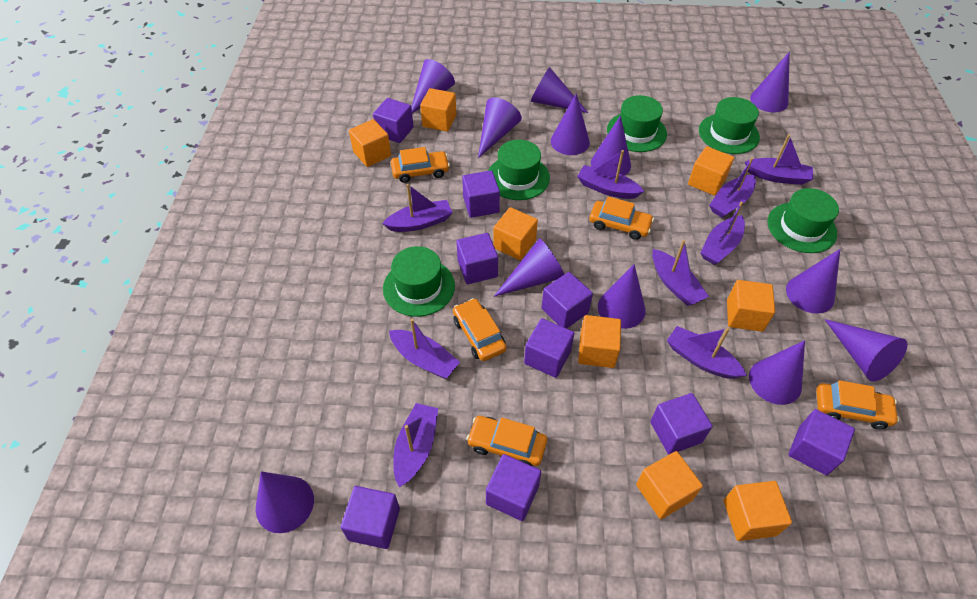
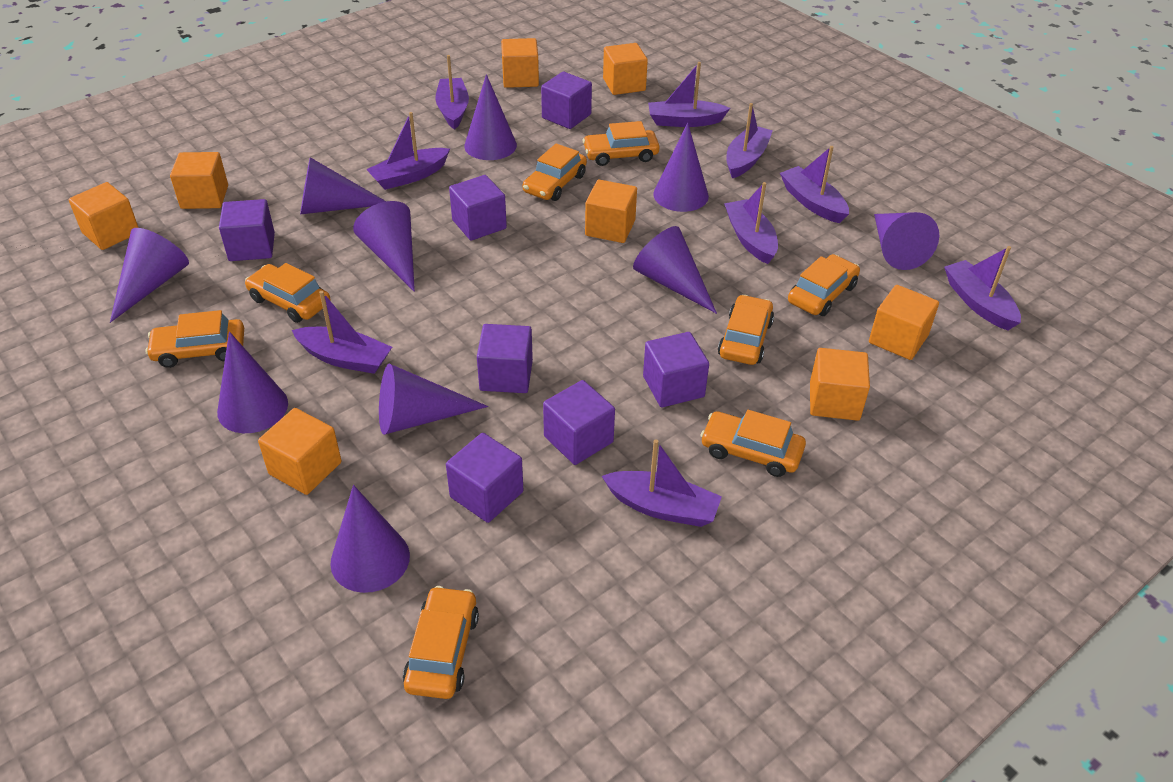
green hat: 5 -> 0
orange car: 5 -> 8
purple cone: 12 -> 10
purple cube: 9 -> 7

